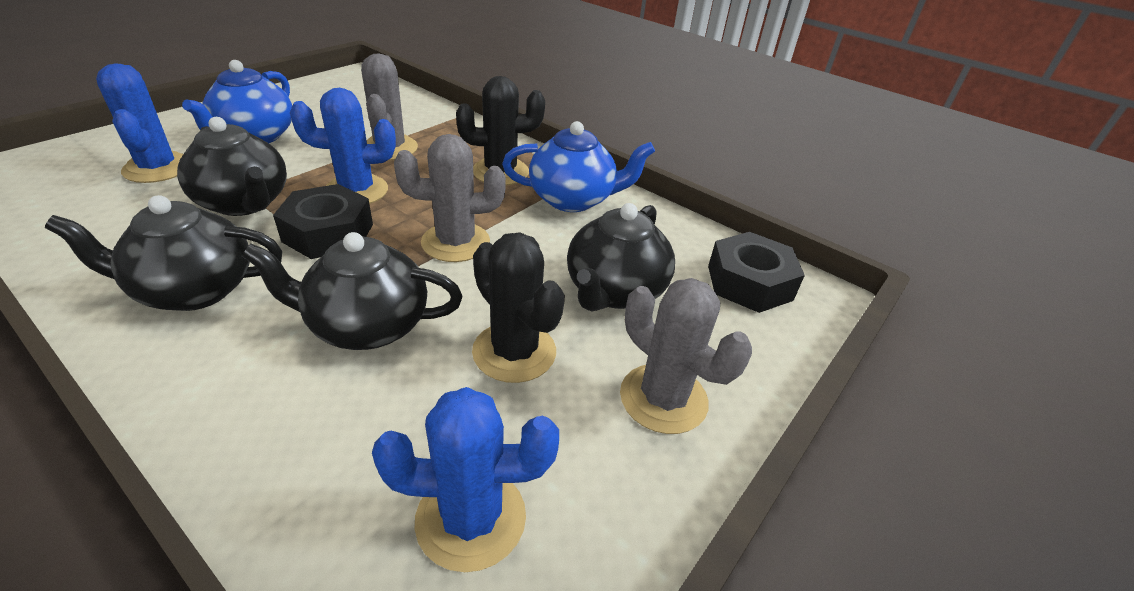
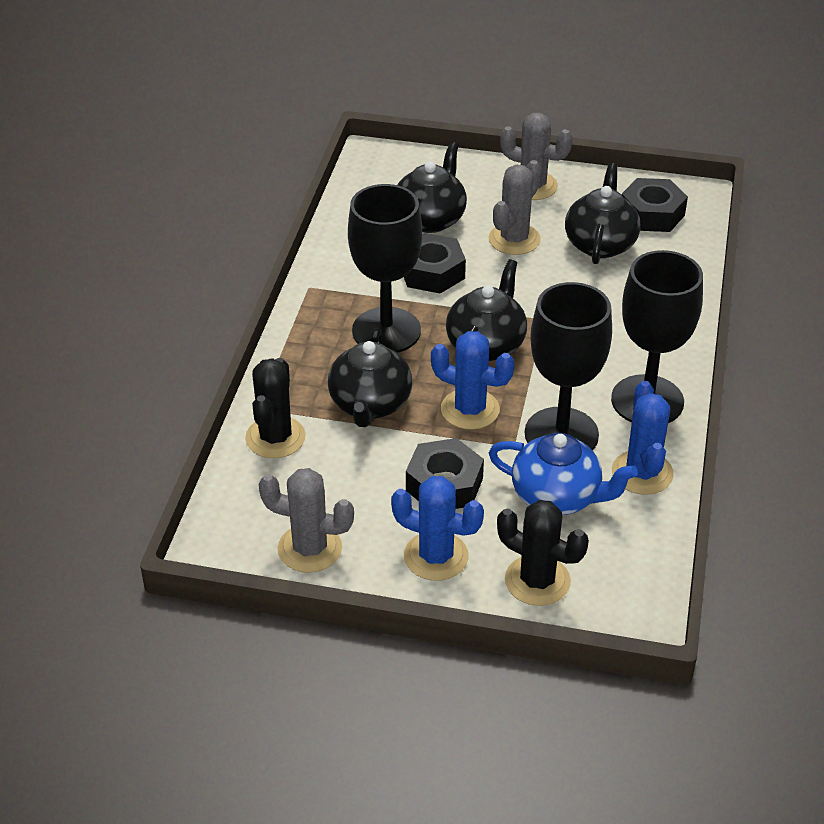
black goblet: 0 -> 3
black nut: 2 -> 3
blue teapot: 2 -> 1

